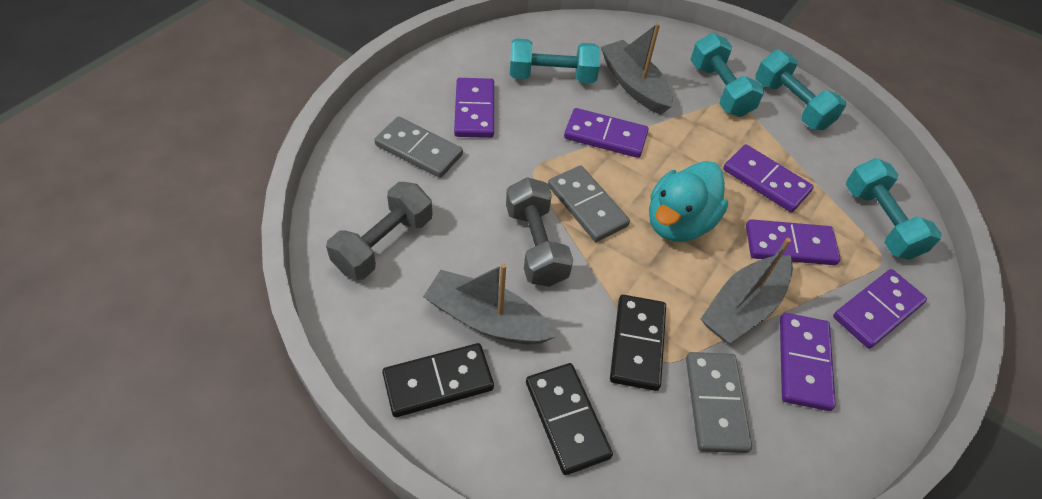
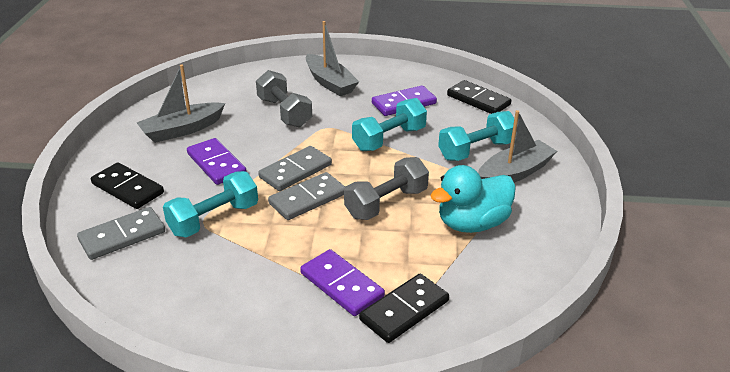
purple domino: 6 -> 3
turquoise dumbbell: 4 -> 3

